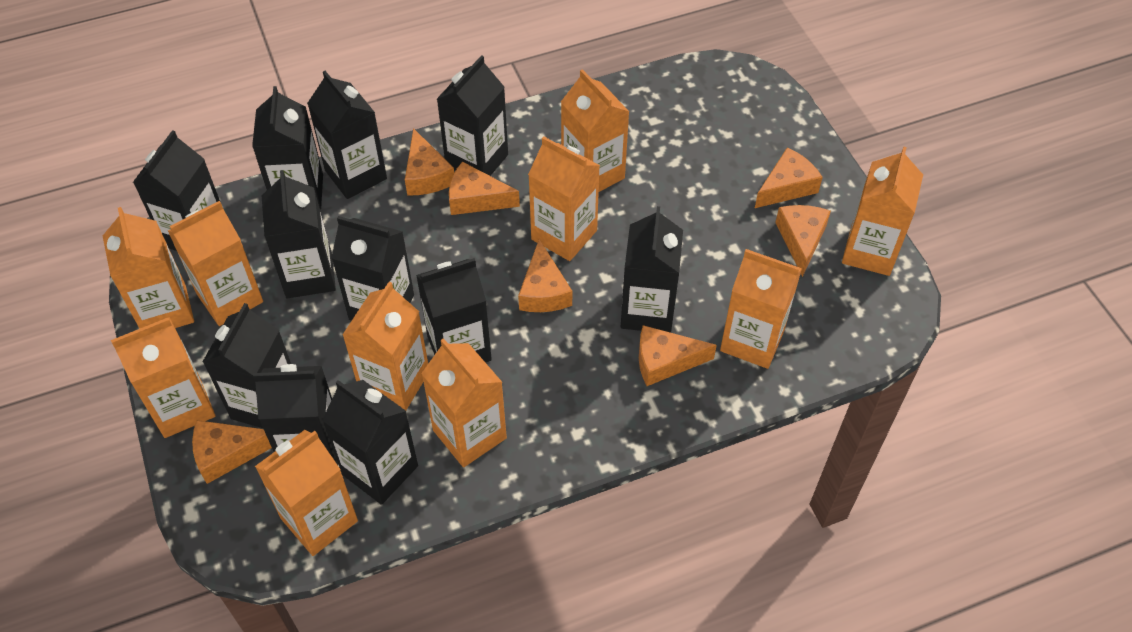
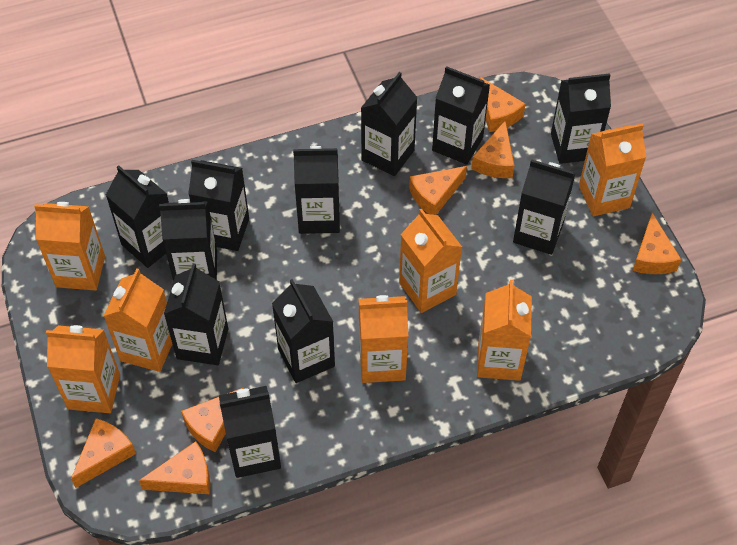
orange carton: 10 -> 7

